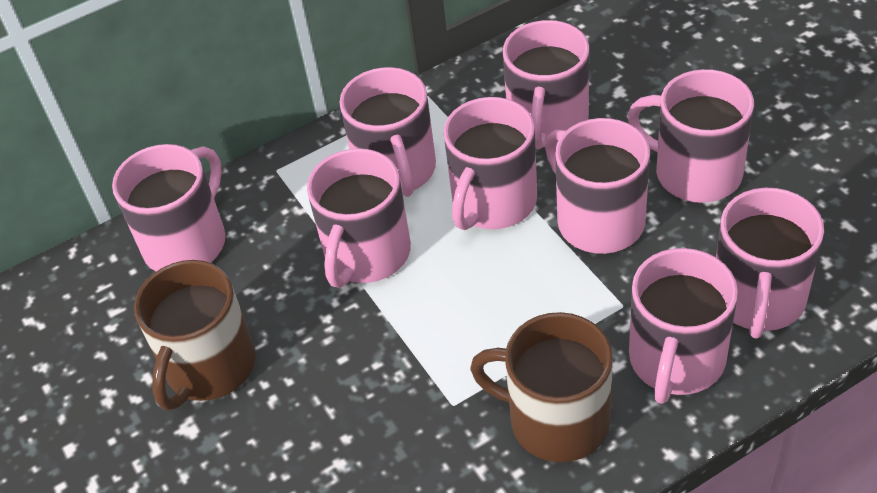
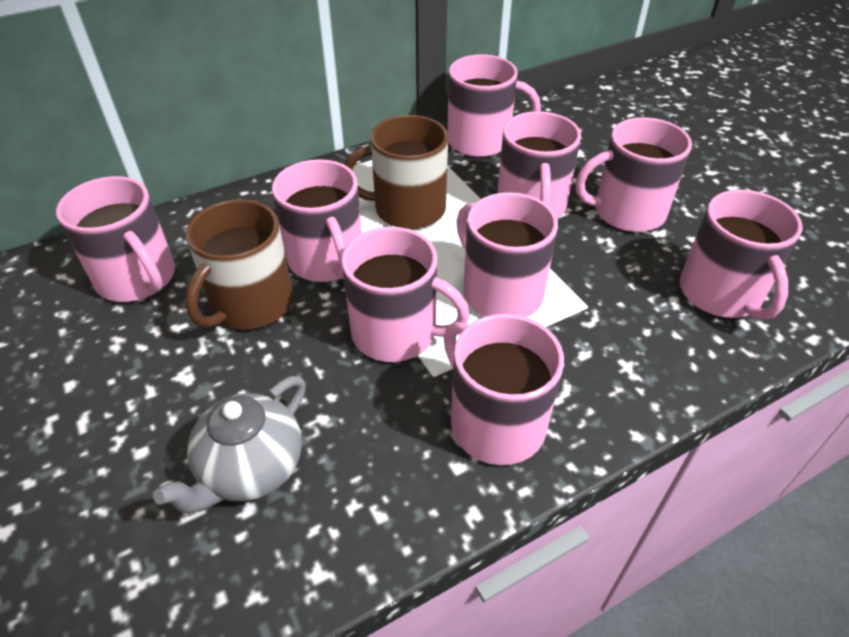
grey teapot: 0 -> 1

